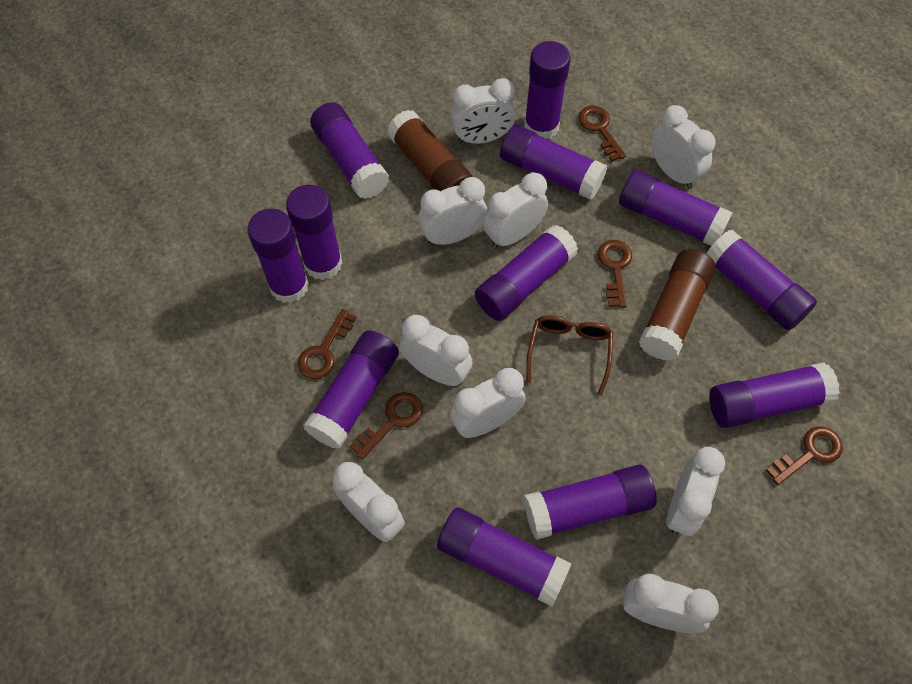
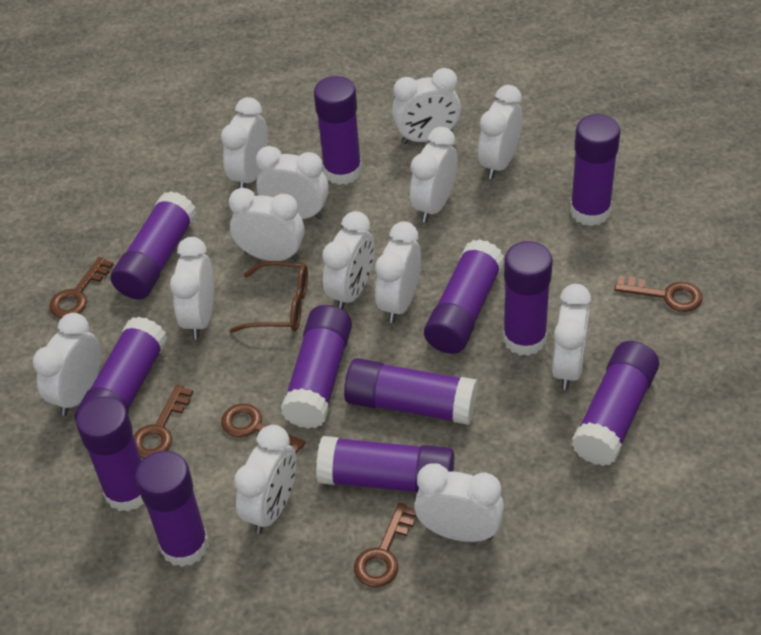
brown glue stick: 2 -> 0
white clock: 9 -> 13

